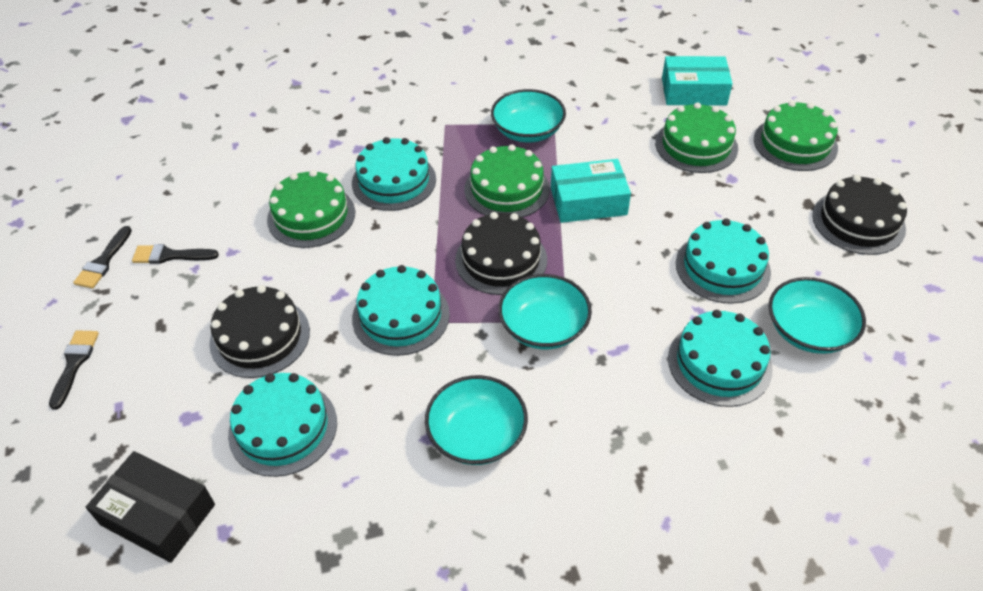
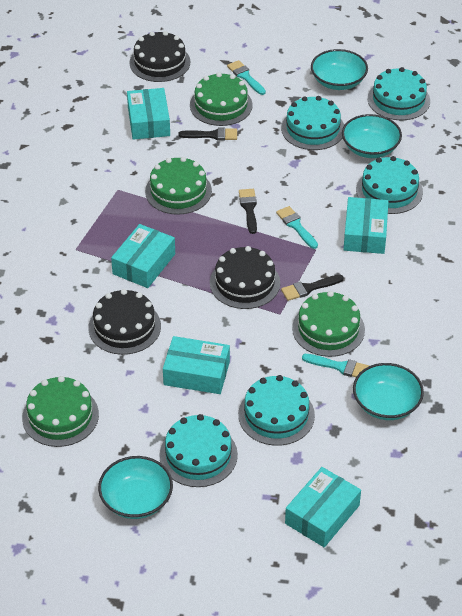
black box: 1 -> 0
turquoise box: 2 -> 5
turquoise brush: 0 -> 3

